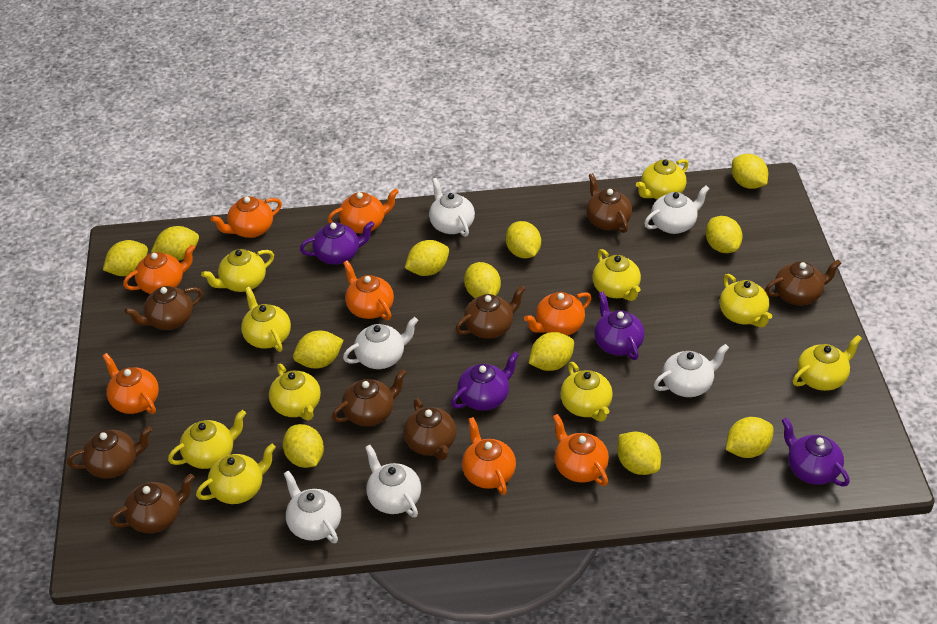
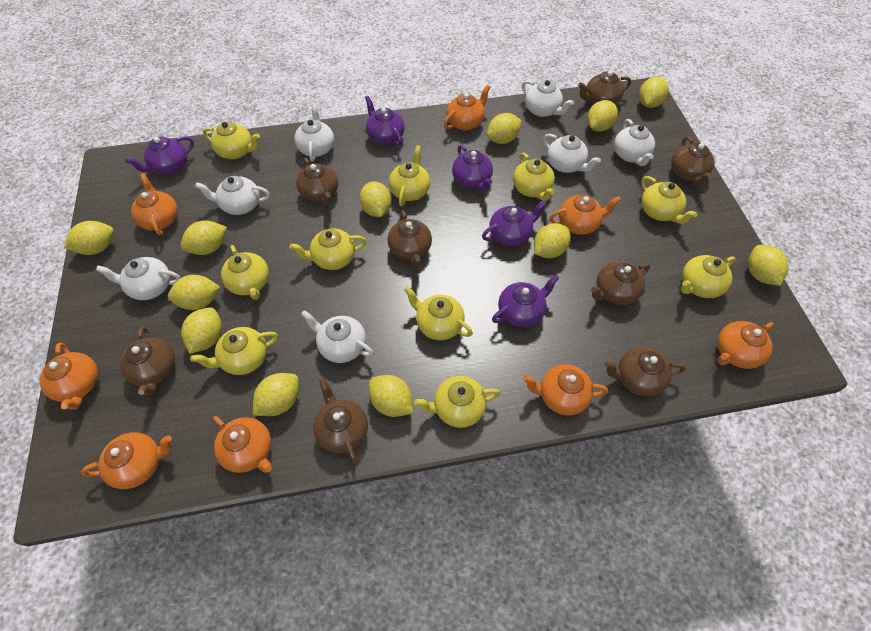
purple teapot: 4 -> 5
white teapot: 6 -> 7

